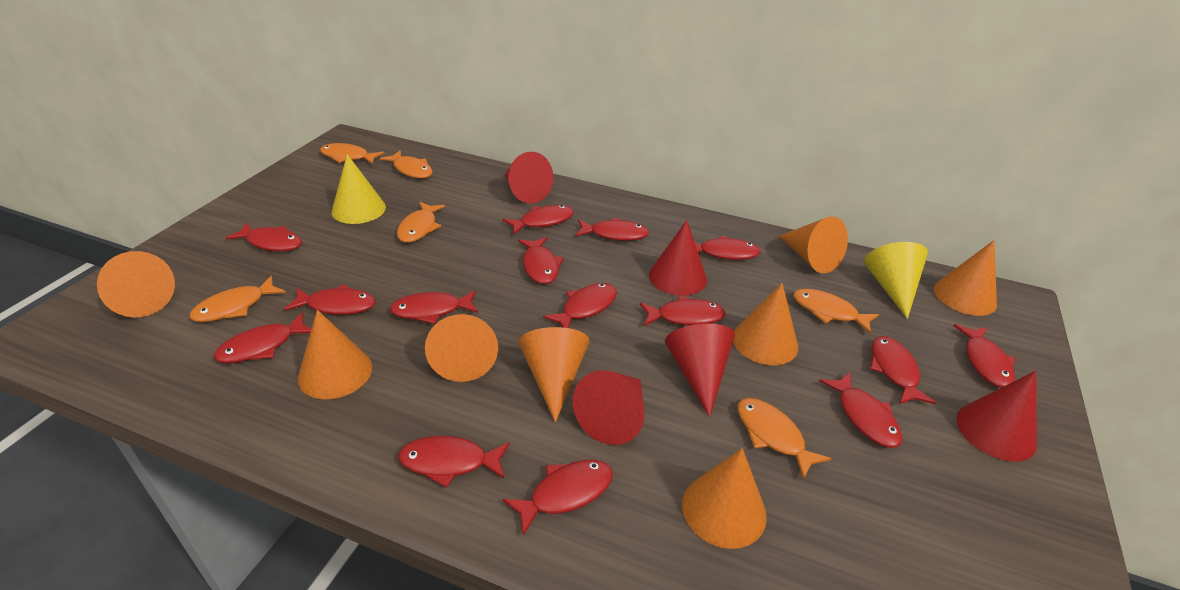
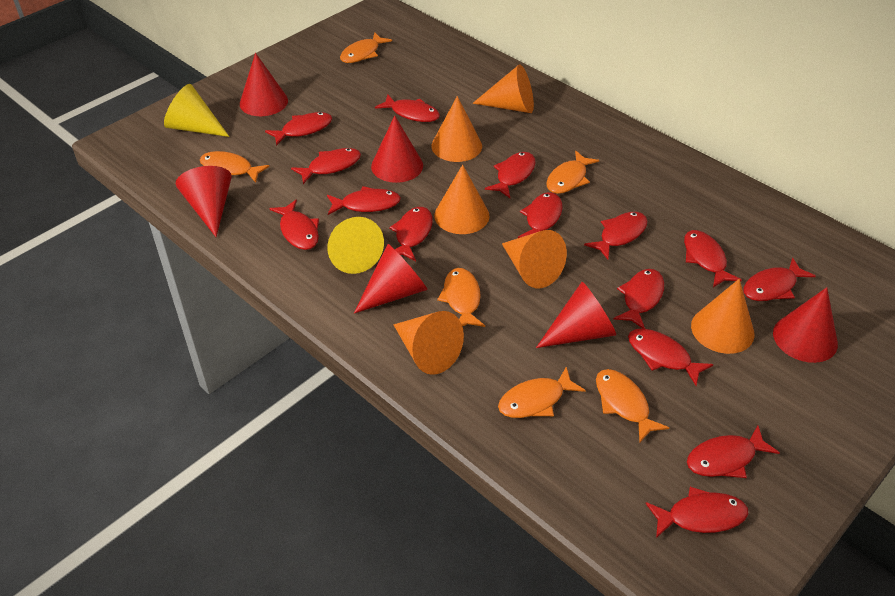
orange cone: 8 -> 6
red cone: 5 -> 6

